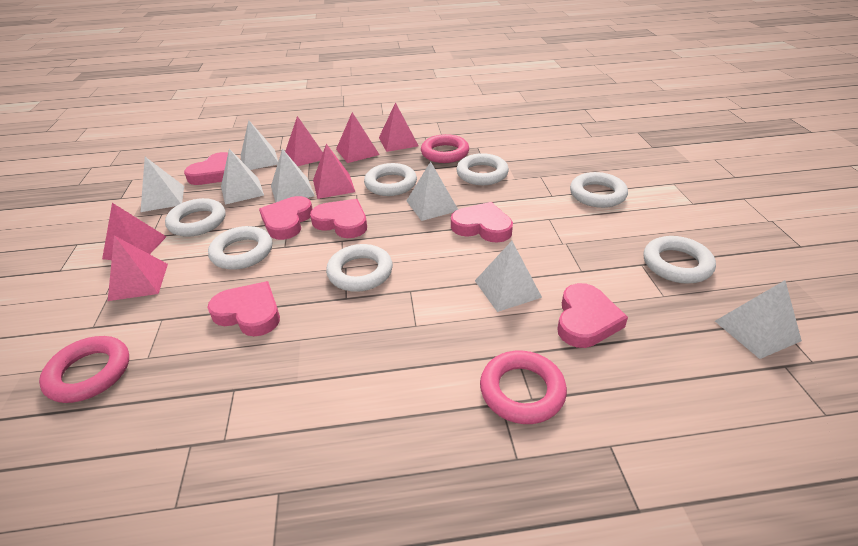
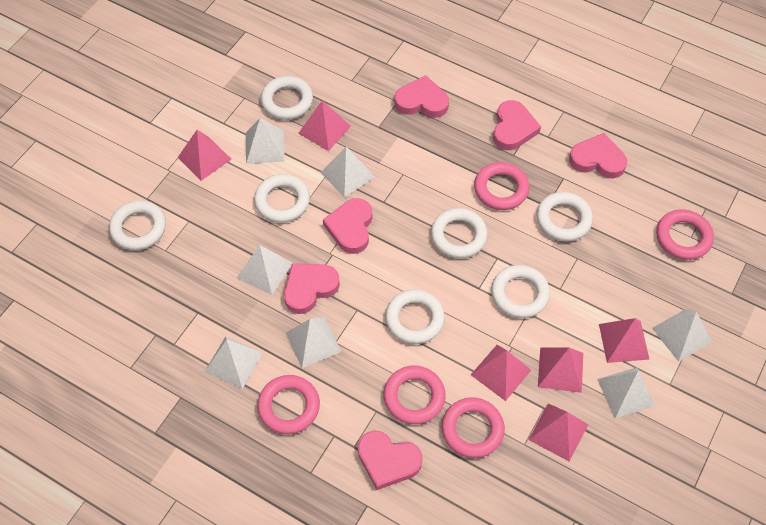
pink ring: 3 -> 5

